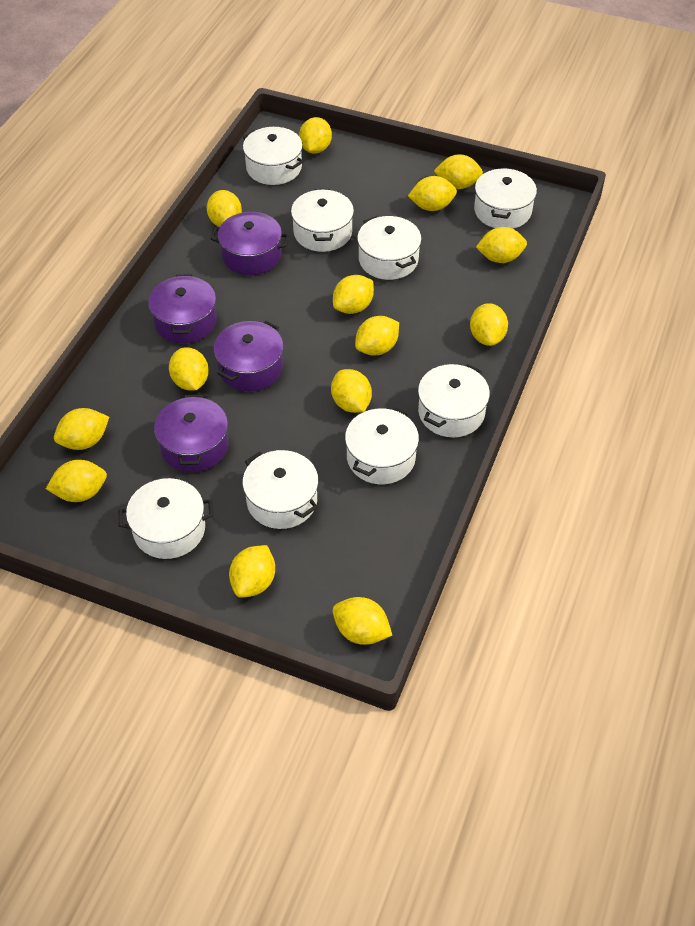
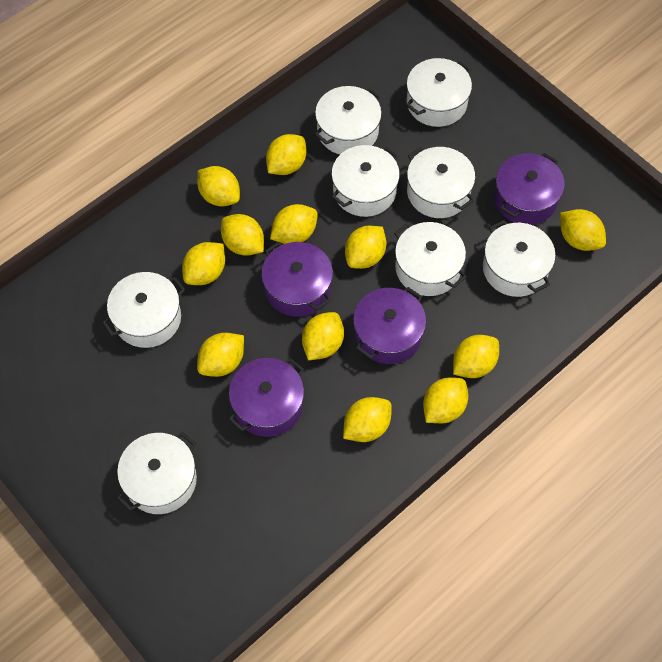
yellow lemon: 14 -> 12

